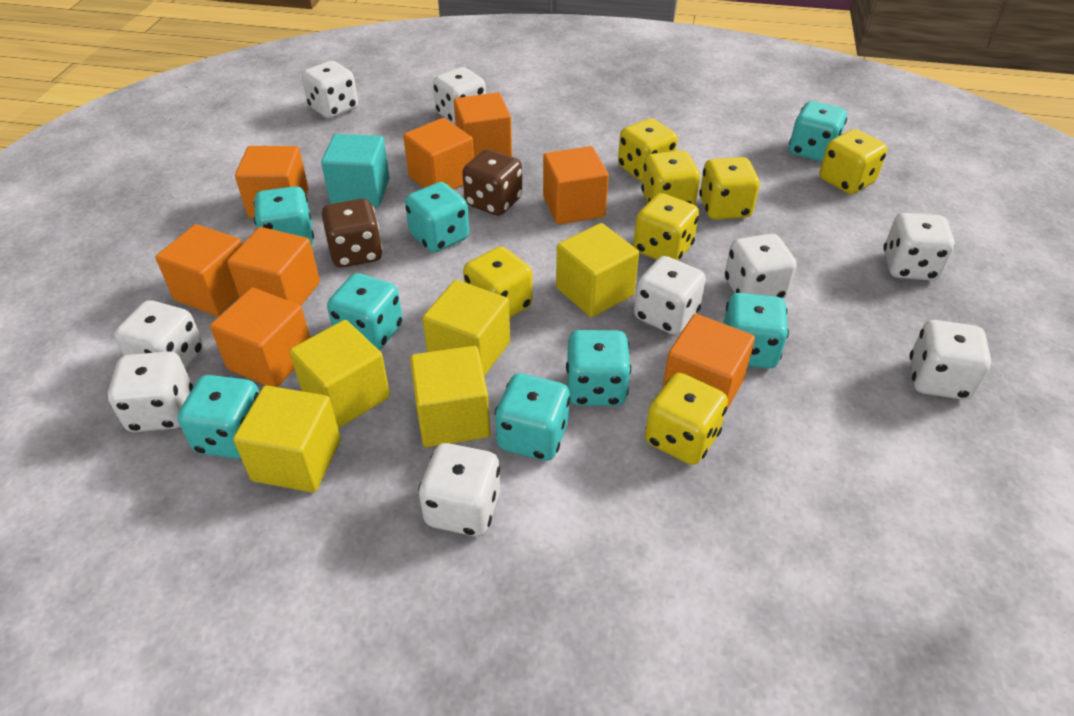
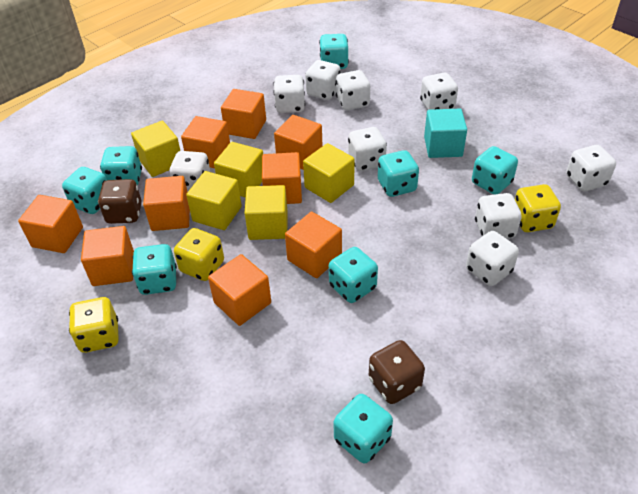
orange cube: 8 -> 9
yellow dice: 7 -> 3

